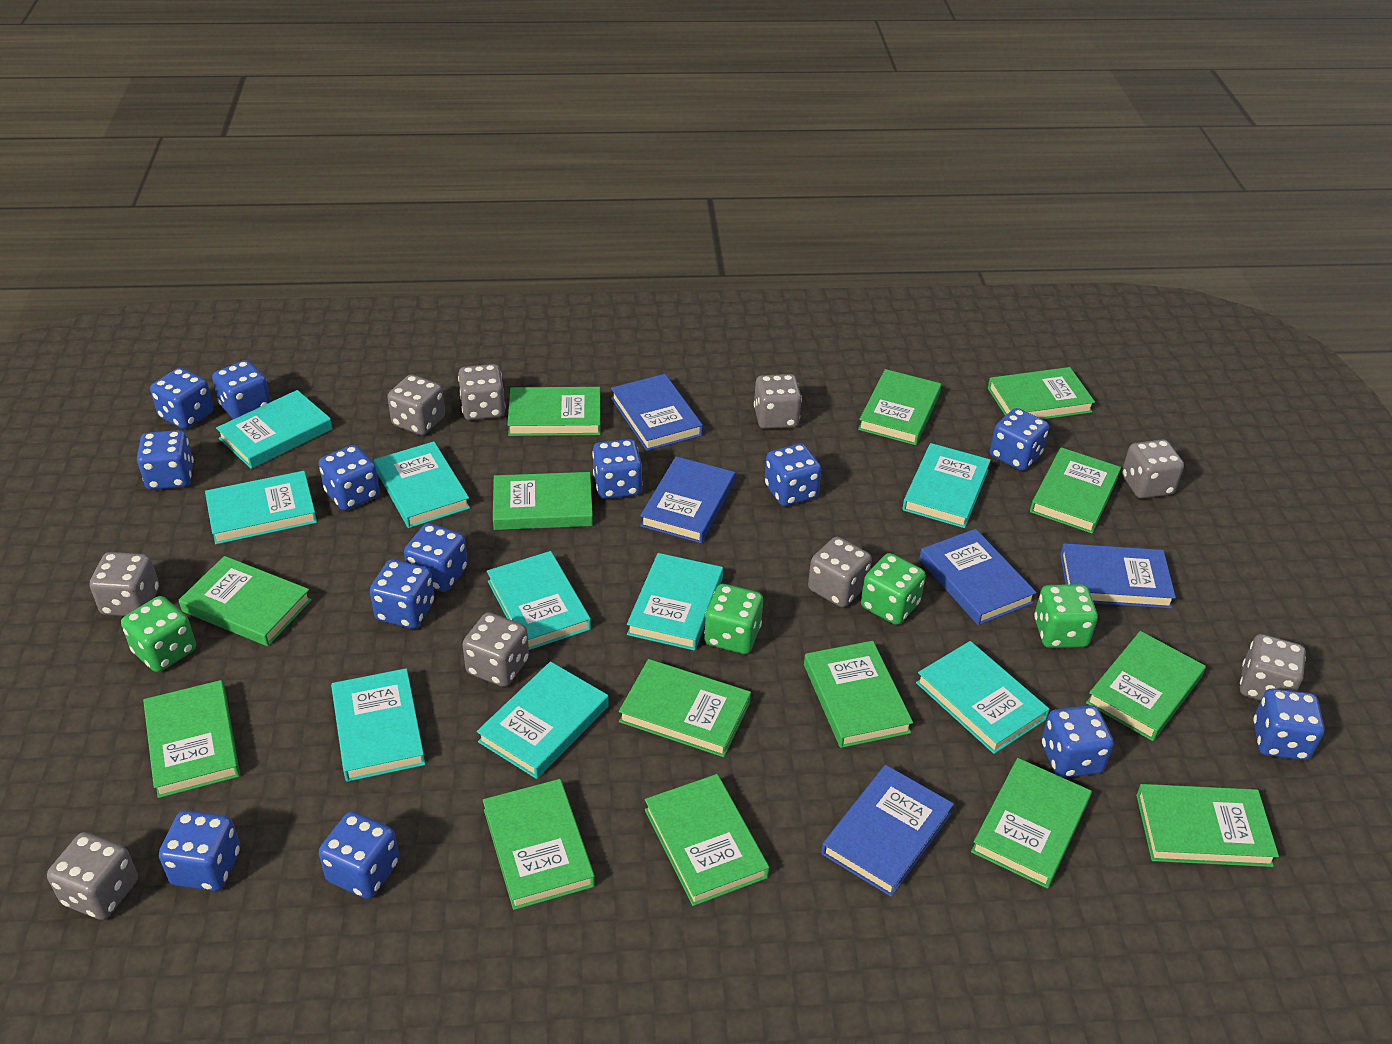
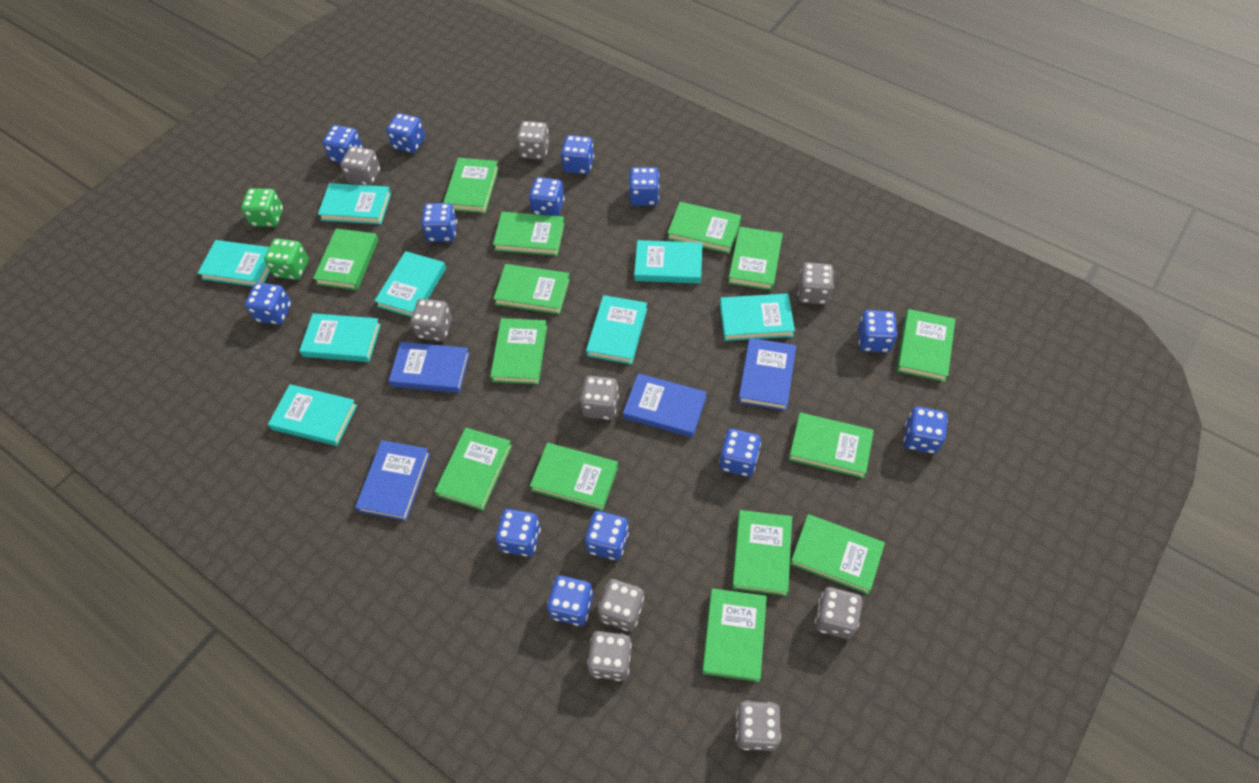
blue book: 5 -> 4
green dice: 4 -> 2
turquoise book: 9 -> 8

